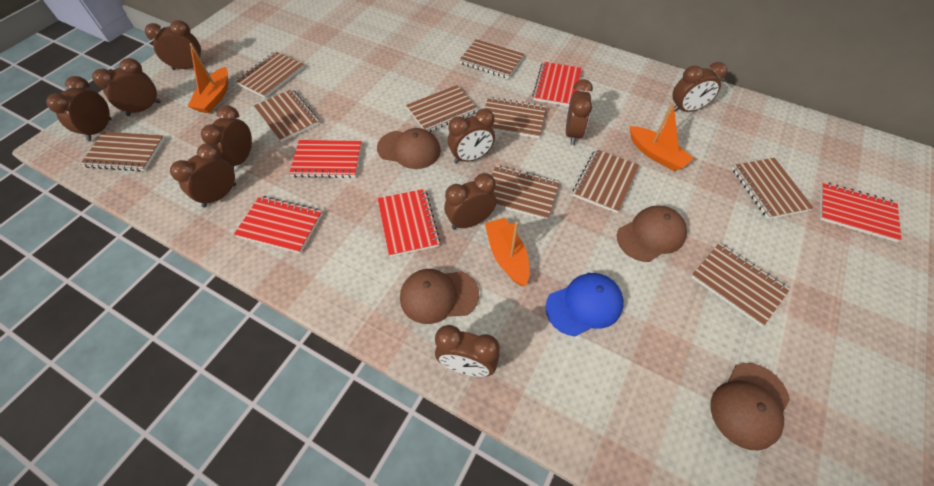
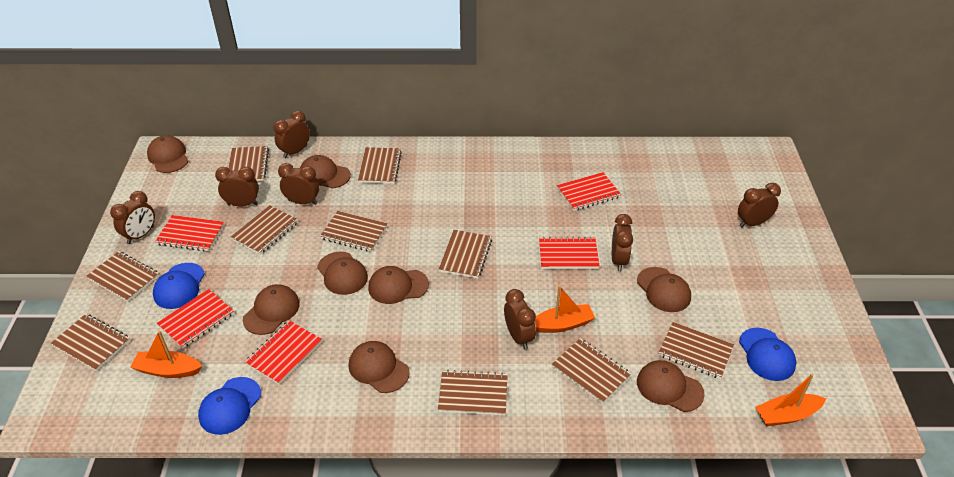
blue cap: 1 -> 3
brown cap: 4 -> 8
brown clock: 10 -> 7

